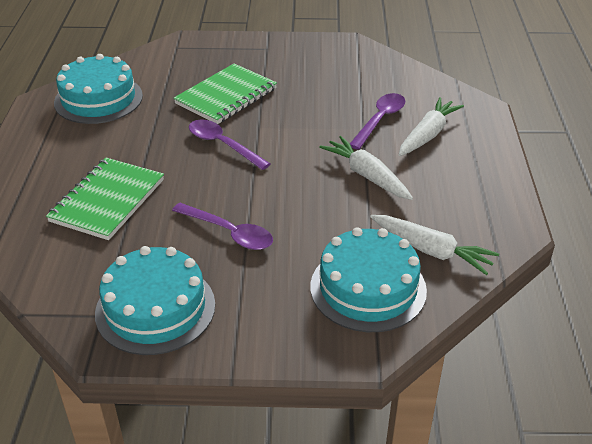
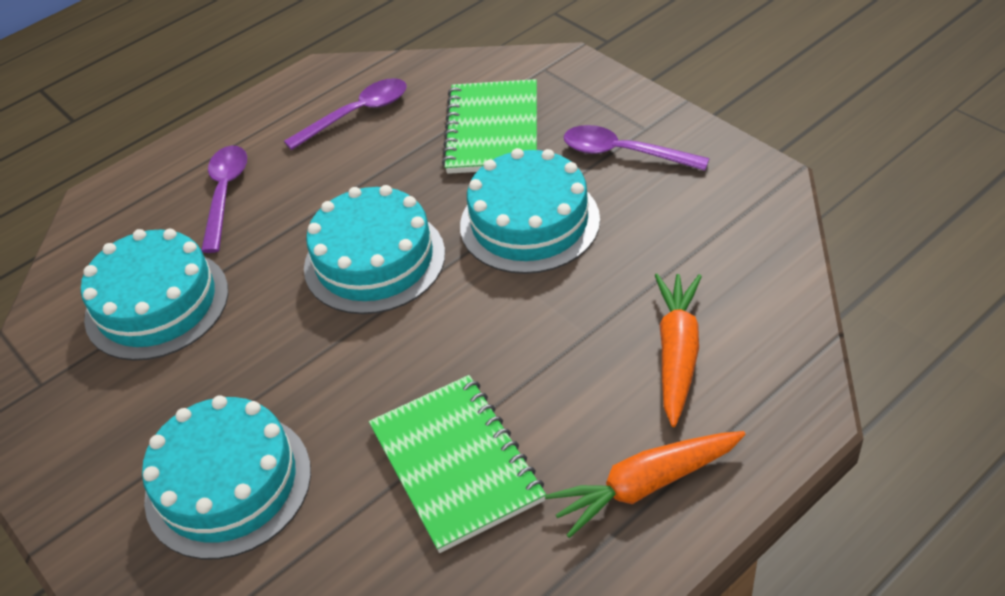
orange carrot: 0 -> 2
turquoise cake: 3 -> 4
white carrot: 3 -> 0

